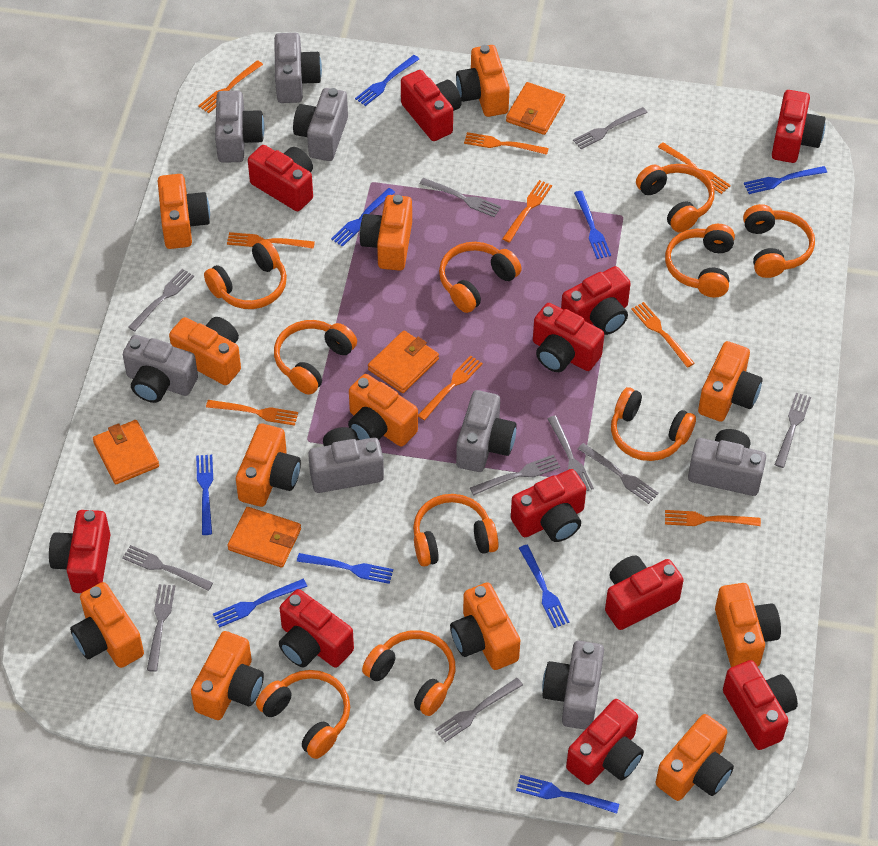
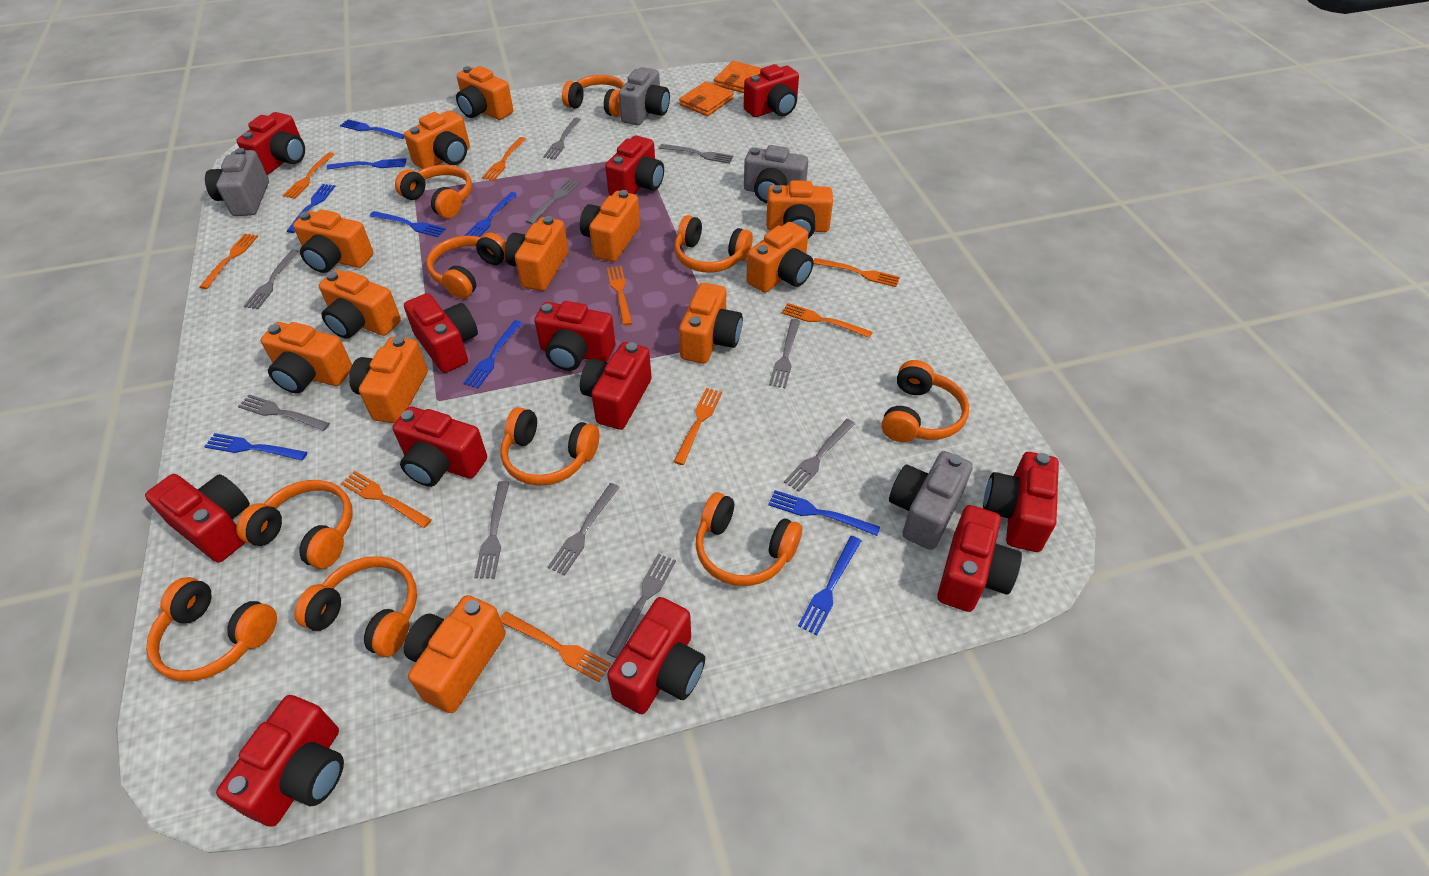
grey camera: 8 -> 4
orange wallet: 4 -> 2
red camera: 11 -> 12

